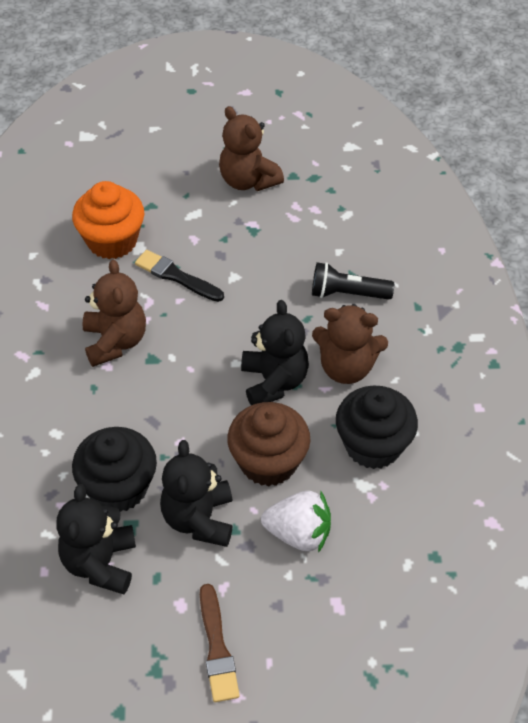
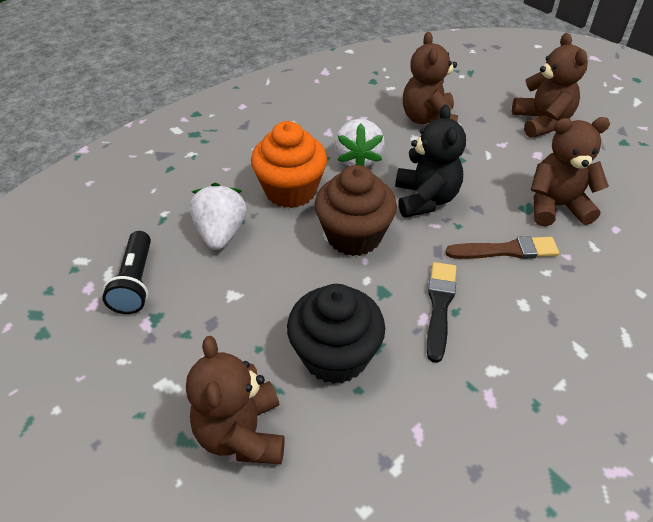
black cupcake: 2 -> 1
black teddy bear: 3 -> 1
brown teddy bear: 3 -> 4
white strawberry: 1 -> 2

